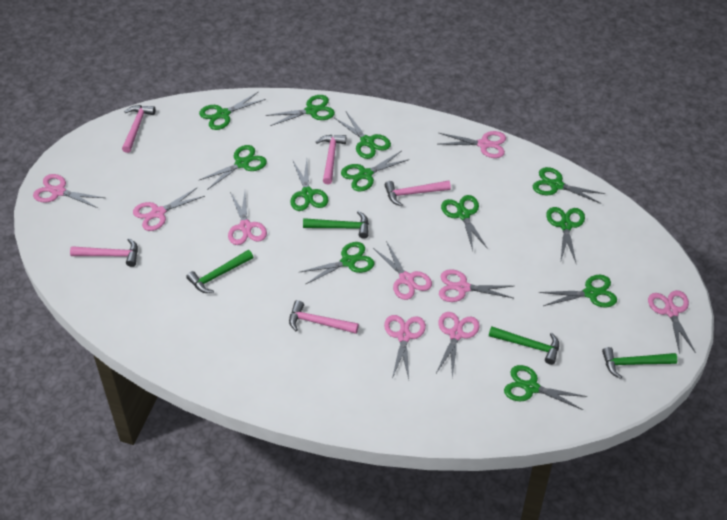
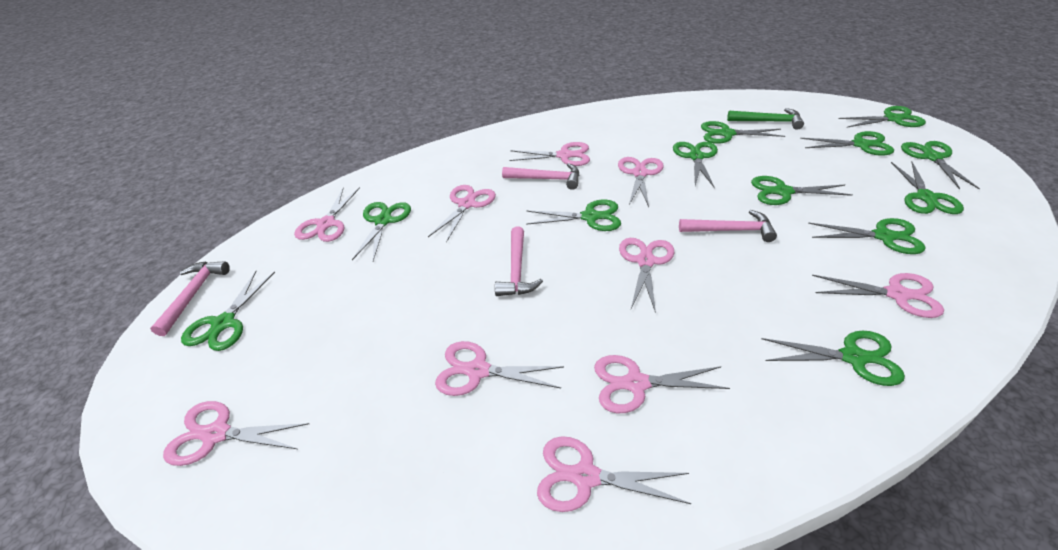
green hammer: 4 -> 1
pink hammer: 5 -> 4
pink scissors: 9 -> 10

